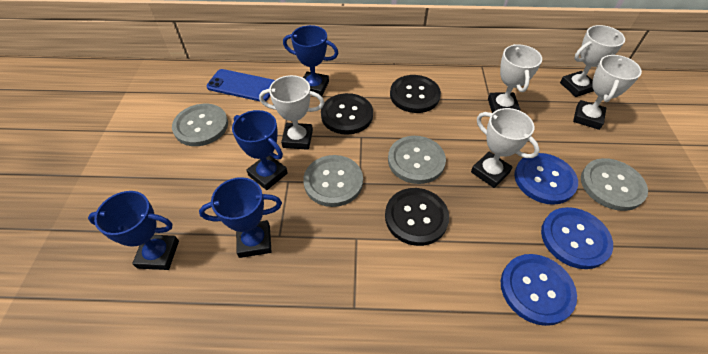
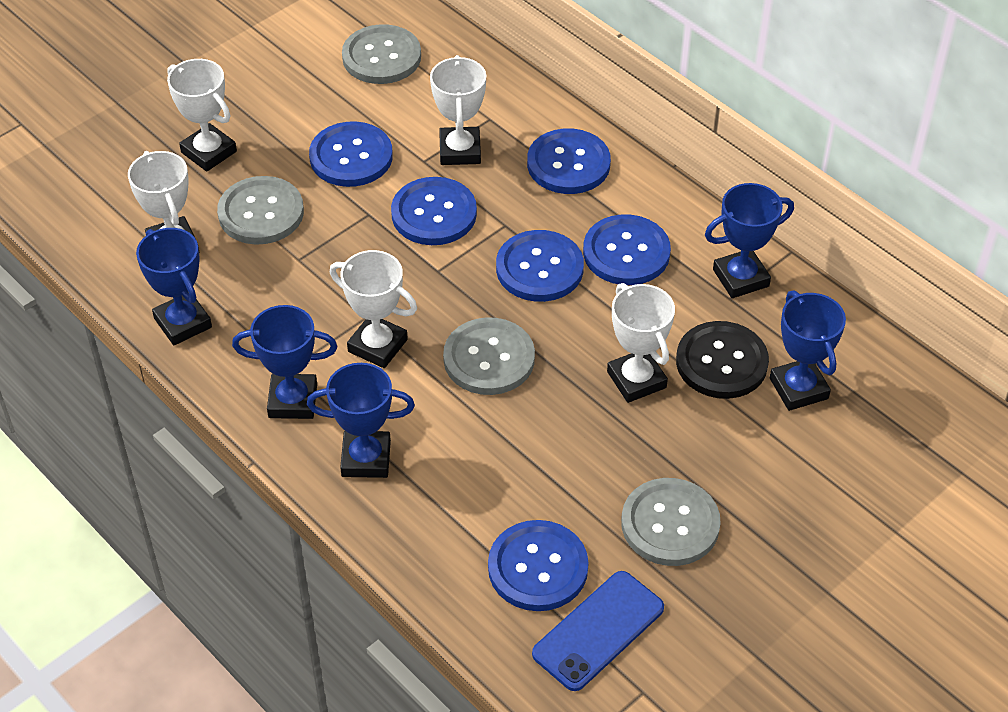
black button: 3 -> 1
blue button: 3 -> 6
blue trophy: 4 -> 5

